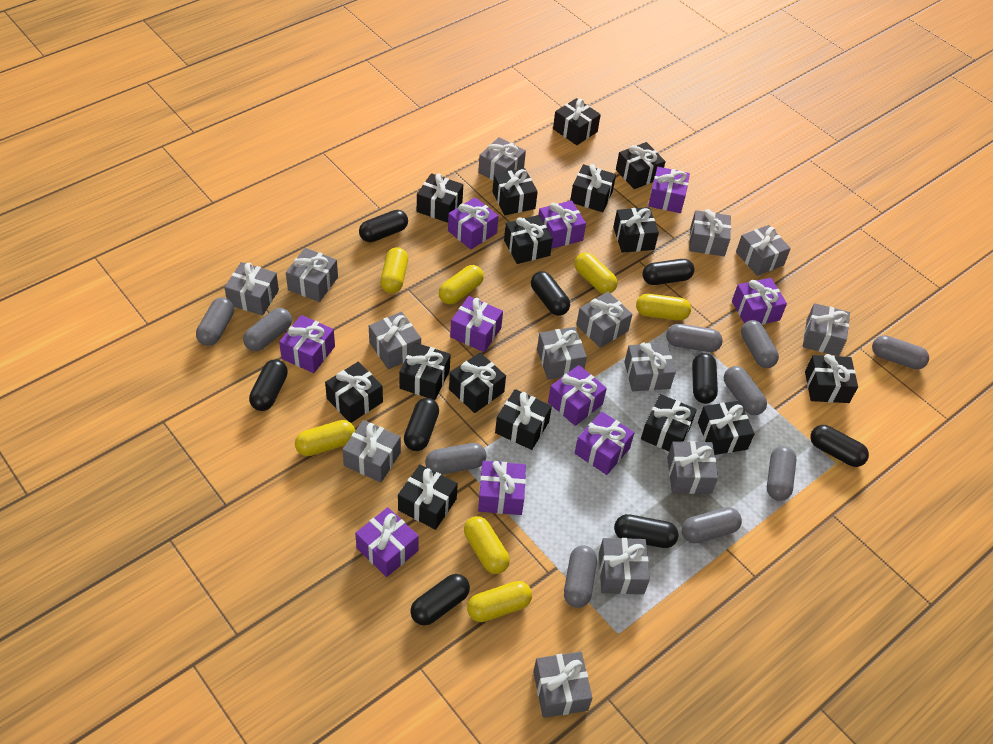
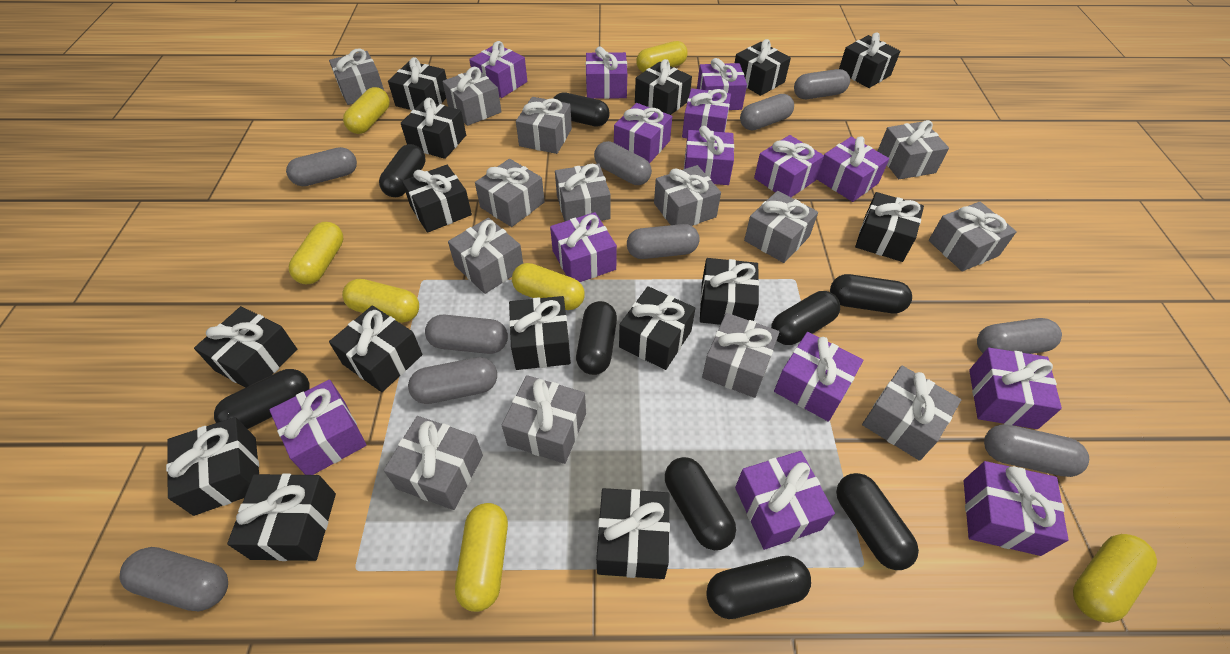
purple gift: 10 -> 14

